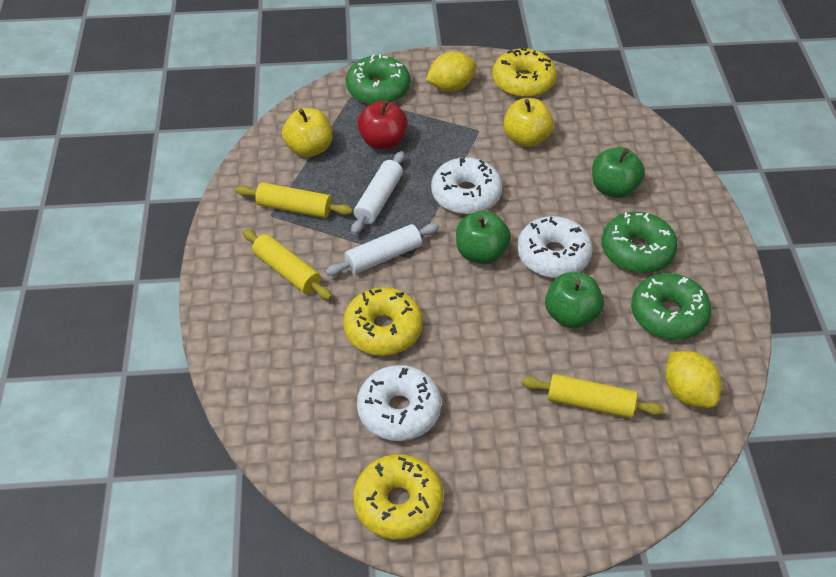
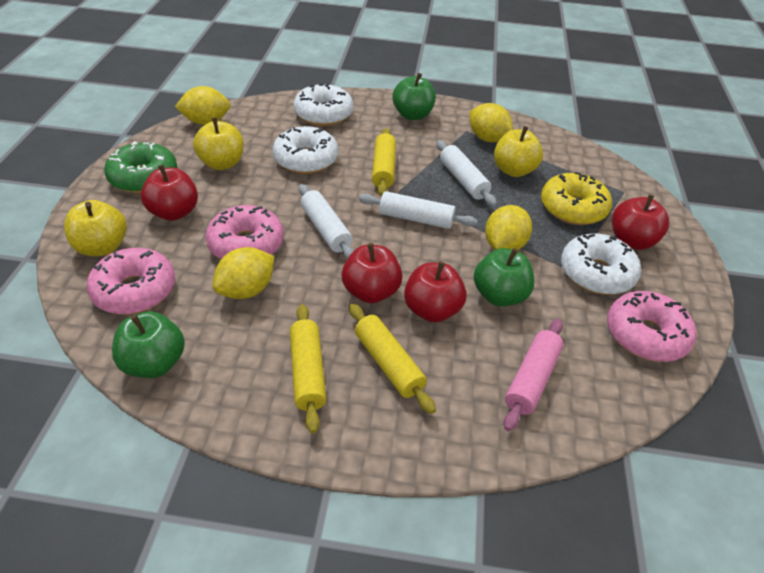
green donut: 3 -> 1
pink donut: 0 -> 3
pink rolling pin: 0 -> 1
red apple: 1 -> 4
white rolling pin: 2 -> 3
yellow apple: 2 -> 3
yellow donut: 3 -> 1
yellow lemon: 2 -> 4

